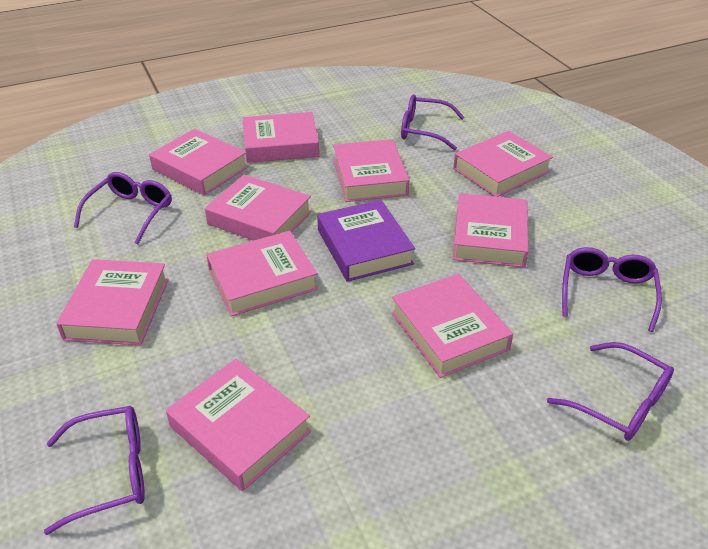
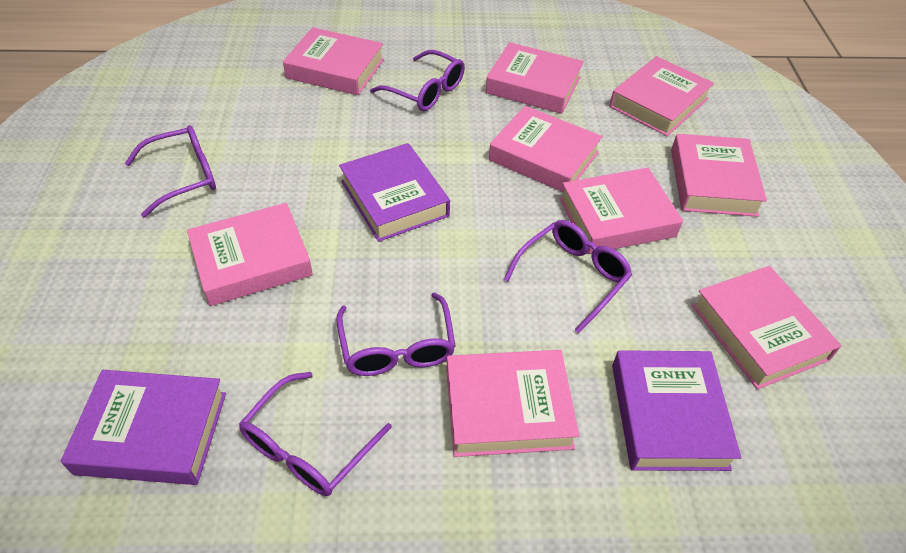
pink book: 10 -> 9
purple book: 1 -> 3

